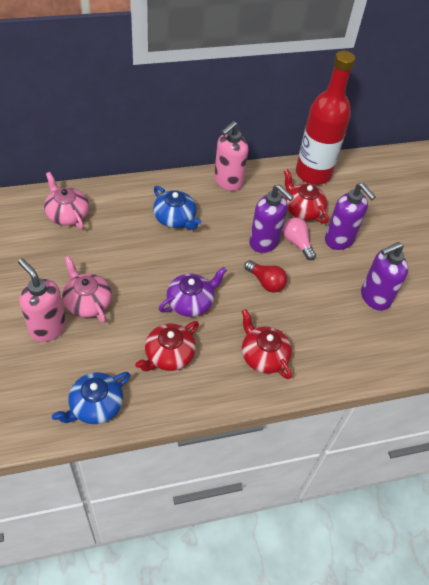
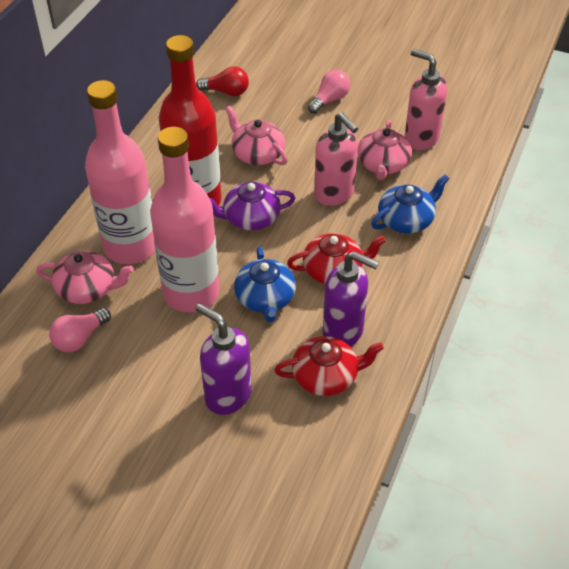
pink bottle: 0 -> 2
pink light bulb: 1 -> 2
pink teapot: 2 -> 3
purple soap dispenser: 3 -> 2
red teapot: 3 -> 2

